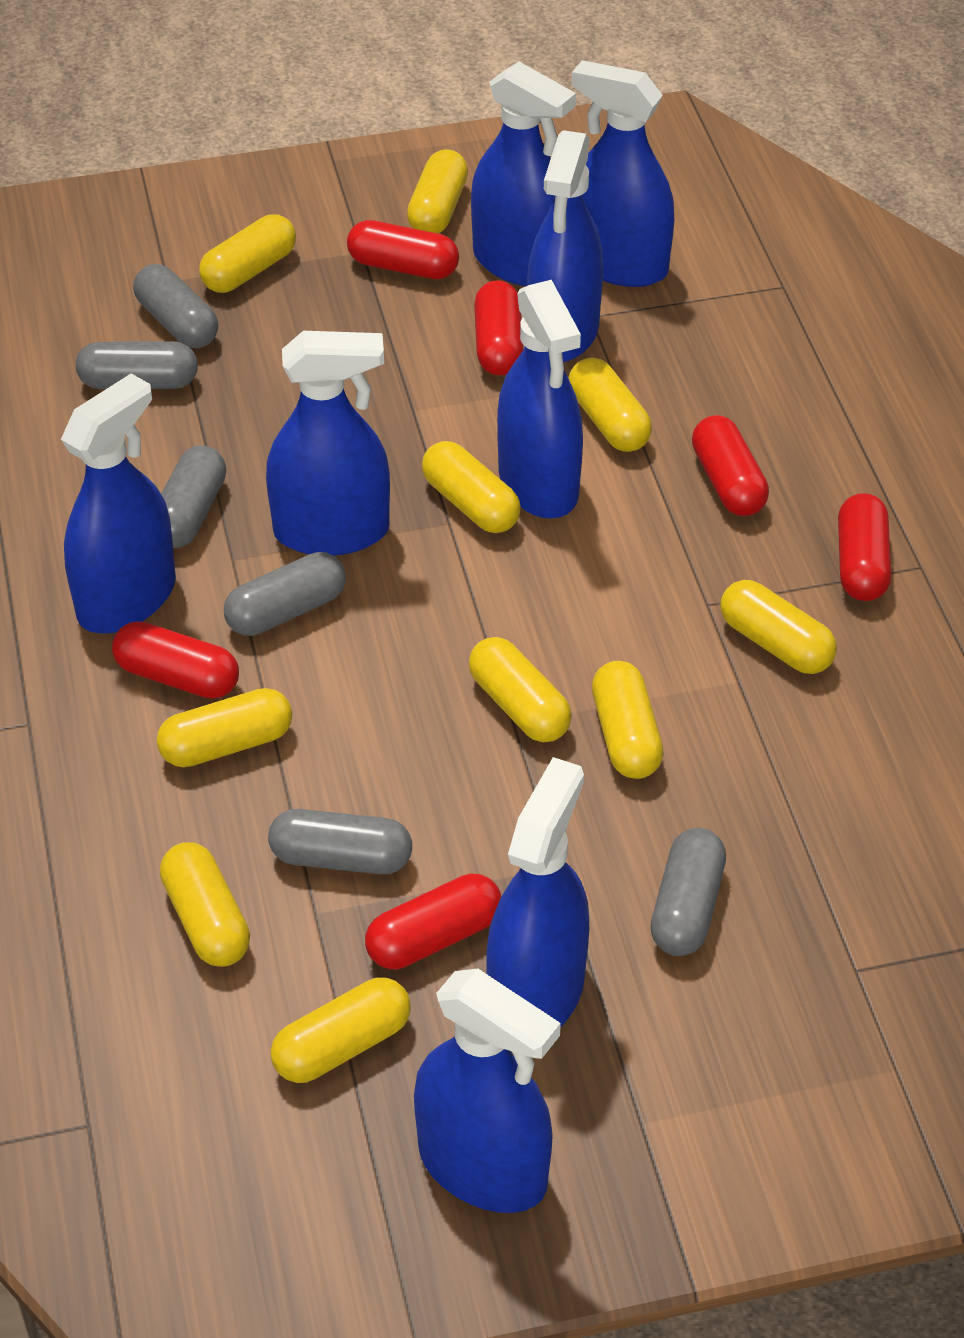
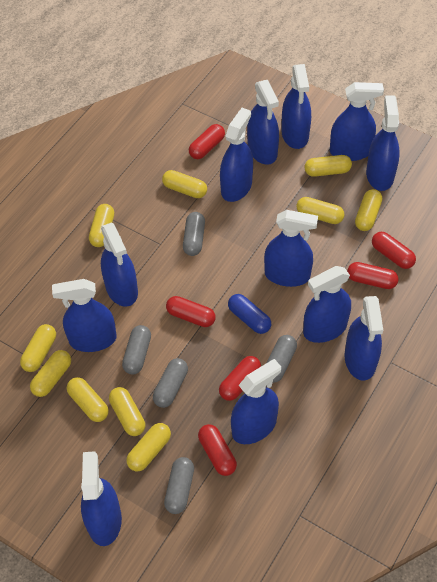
blue capsule: 0 -> 1
blue spray bottle: 8 -> 12
grey capsule: 6 -> 5

